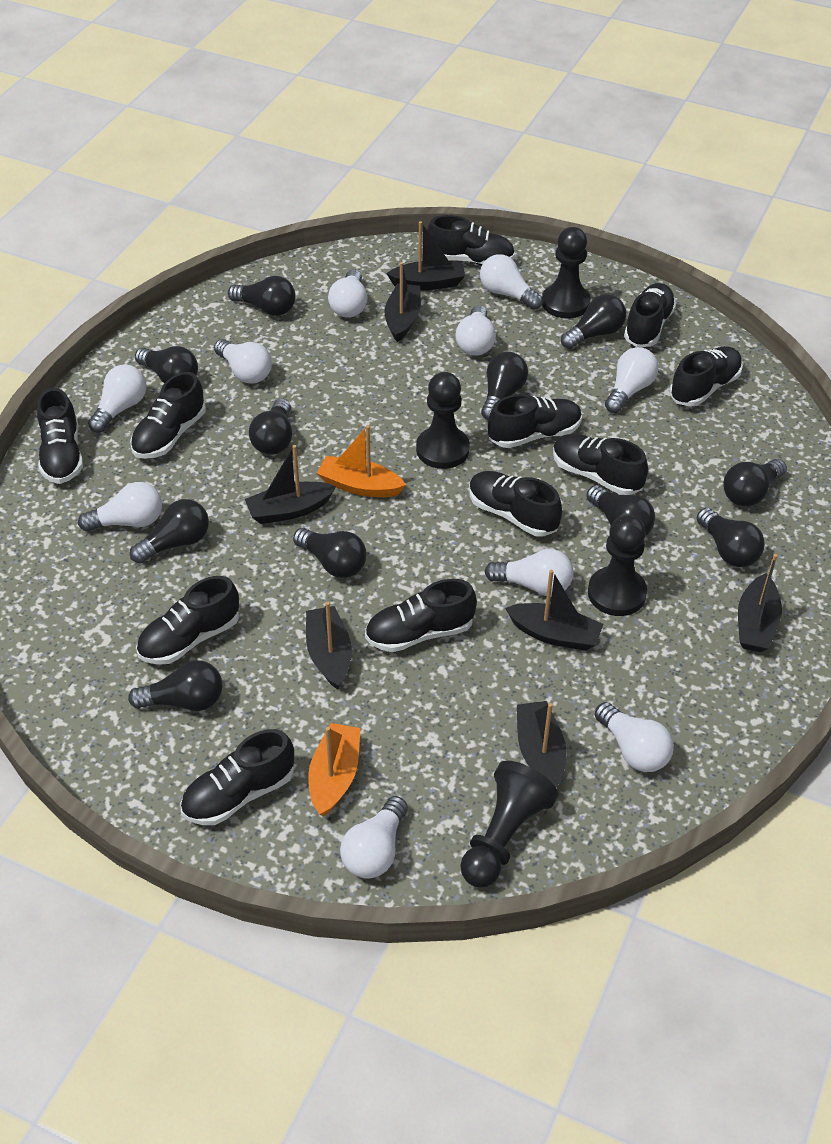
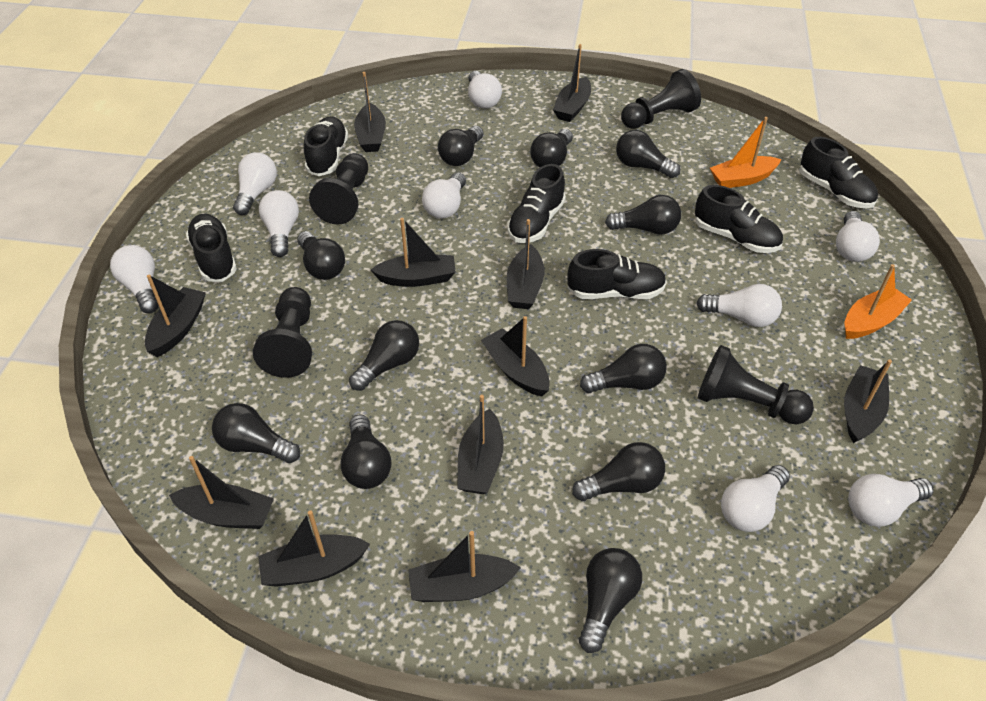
black boat: 7 -> 11
black shoe: 11 -> 6
white light bulb: 10 -> 9

